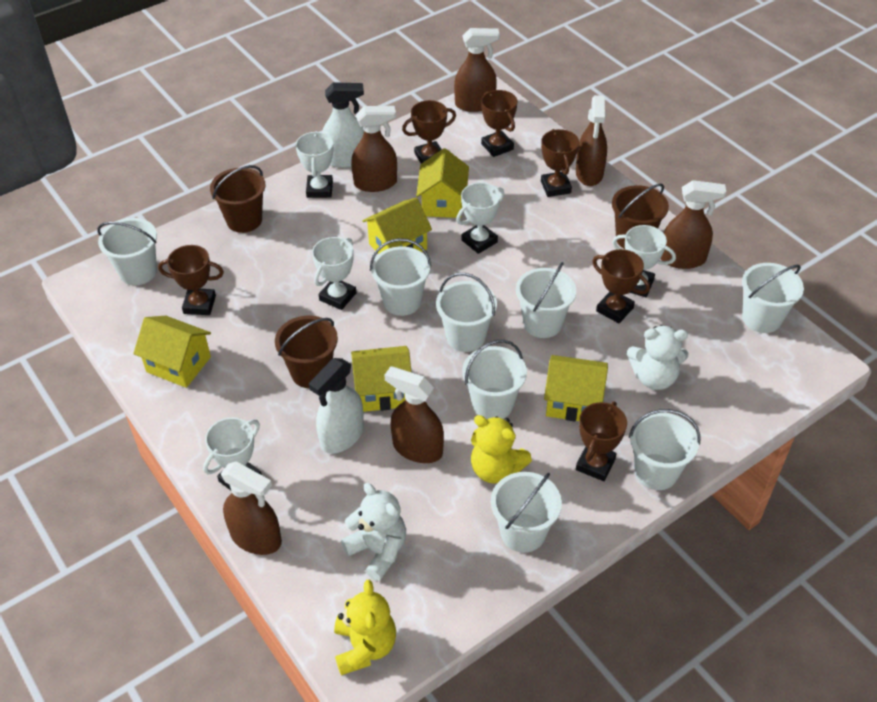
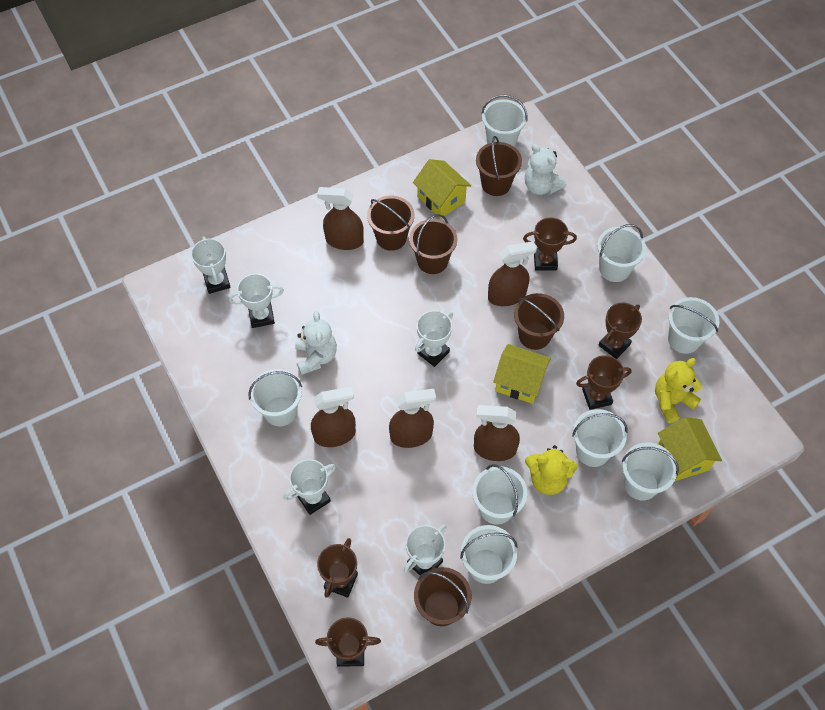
brown bucket: 3 -> 5
brown spray bottle: 6 -> 5
brown trophy: 6 -> 5
white spray bottle: 2 -> 0
yellow house: 5 -> 3

